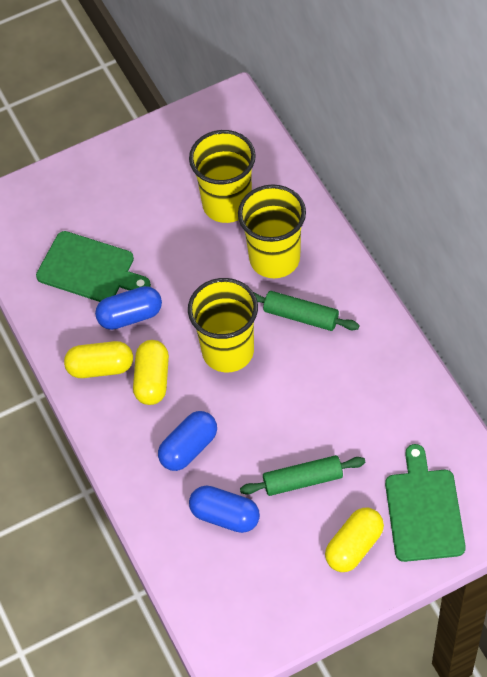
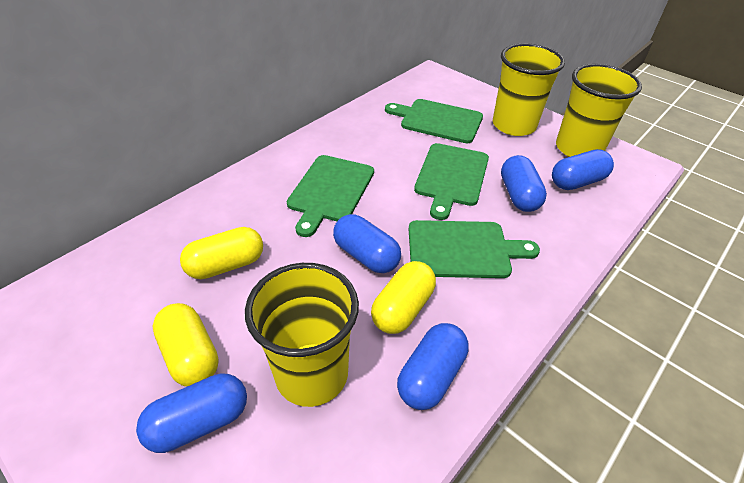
blue capsule: 3 -> 5
green cutting board: 2 -> 4
green rolling pin: 2 -> 0

